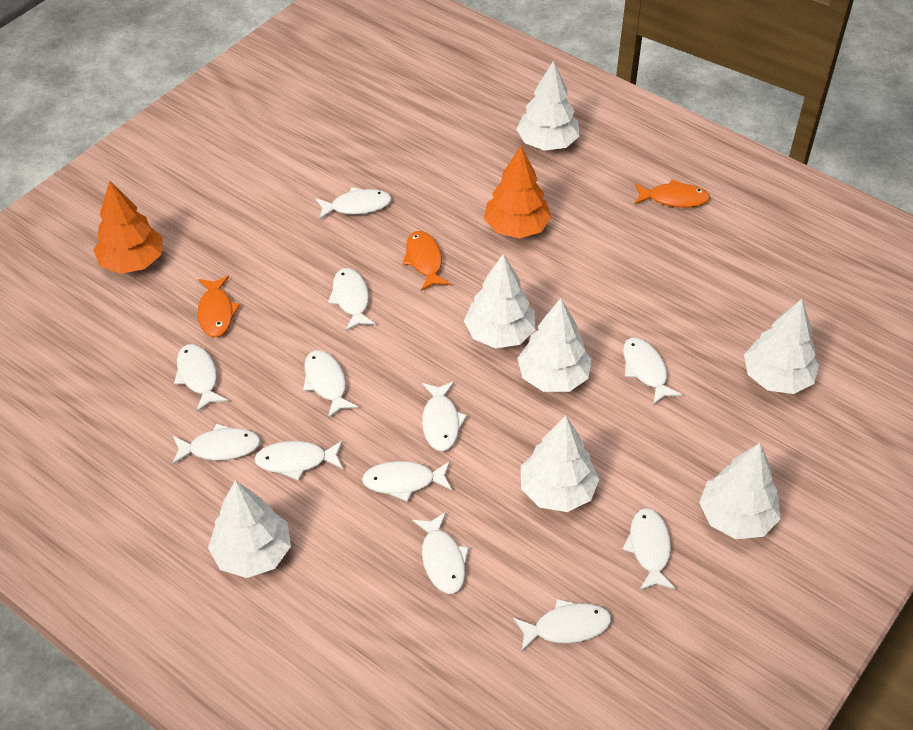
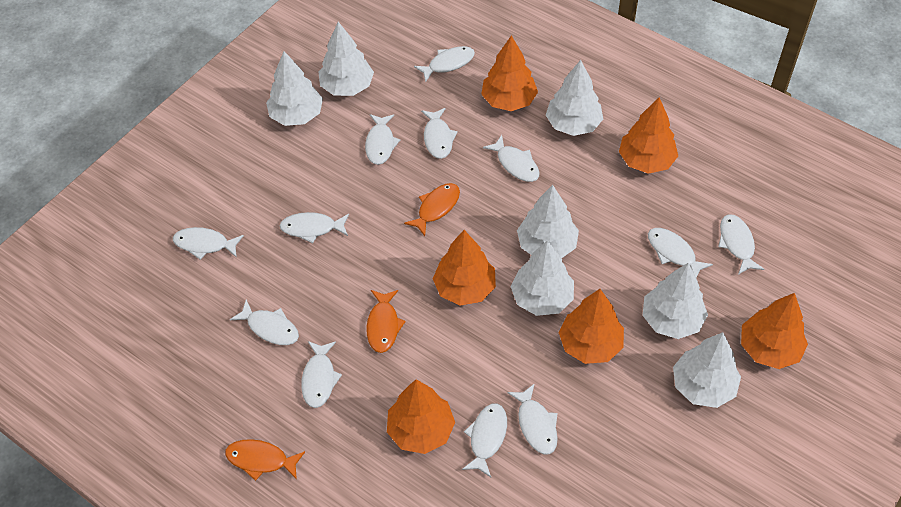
orange tree: 2 -> 6

